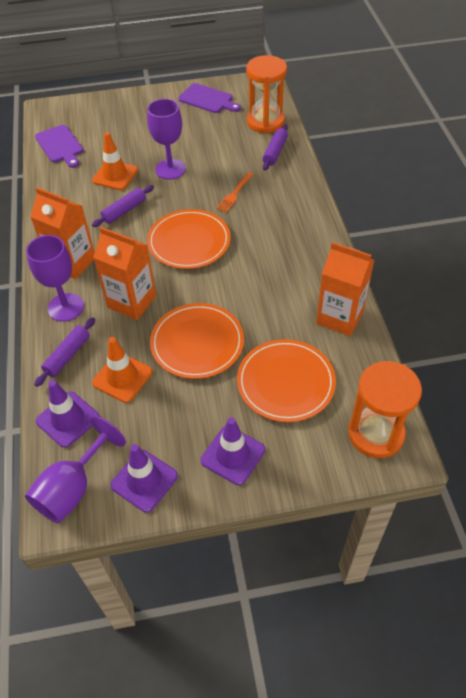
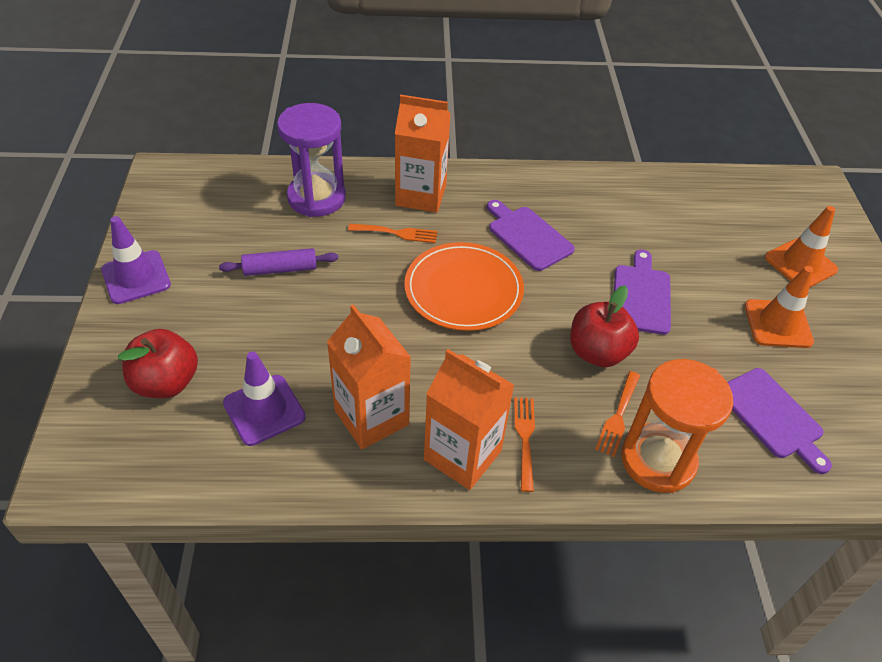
orange fork: 1 -> 3
orange hourglass: 2 -> 1
orange plate: 3 -> 1
purple cutting board: 2 -> 3
purple goblet: 3 -> 0
purple hourglass: 0 -> 1
purple rolling pin: 3 -> 1
purple traffic cone: 3 -> 2
red apple: 0 -> 2

